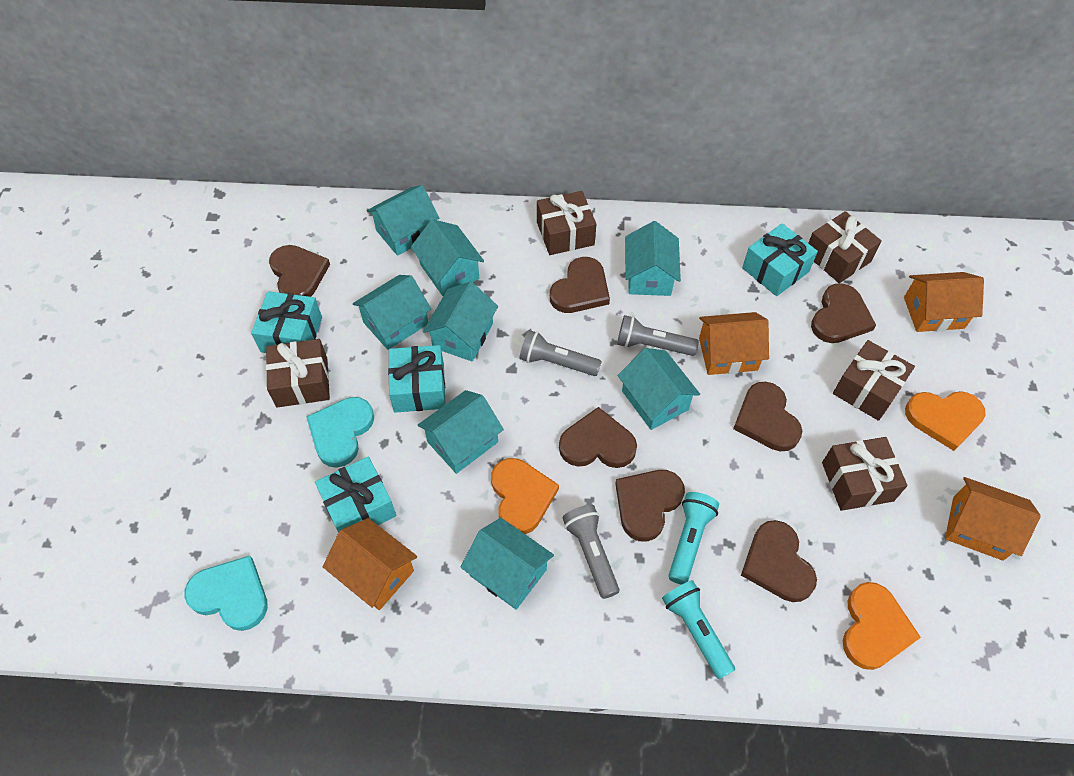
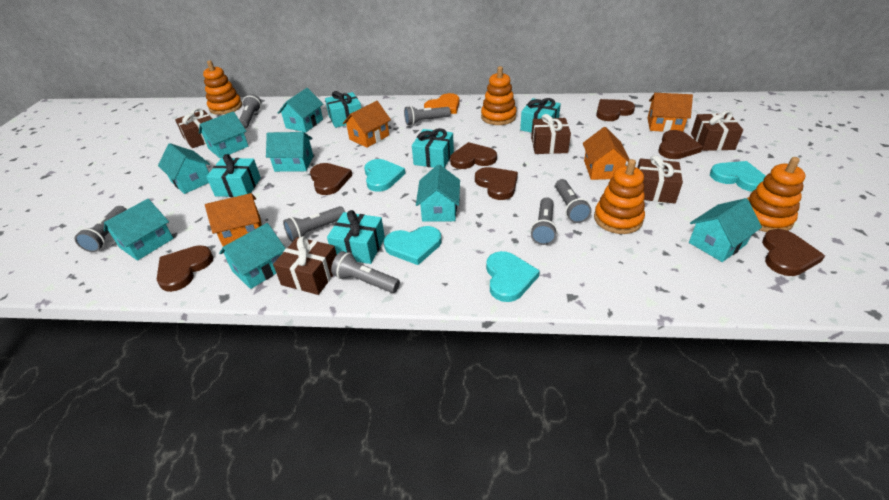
grey flashlight: 3 -> 7
orange heart: 3 -> 1
orange stacking toy: 0 -> 4
turquoise flashlight: 2 -> 0
turquoise gift: 4 -> 5
turquoise heart: 2 -> 4

